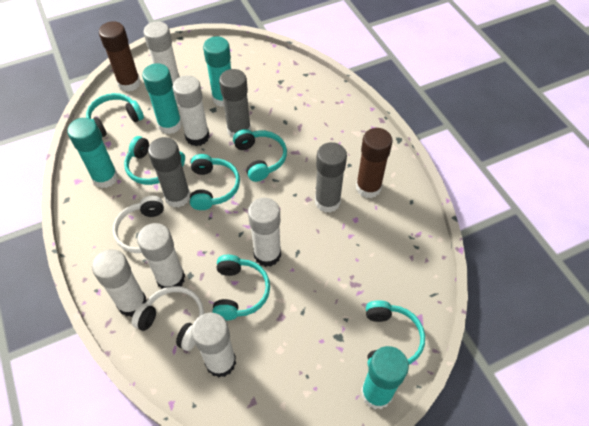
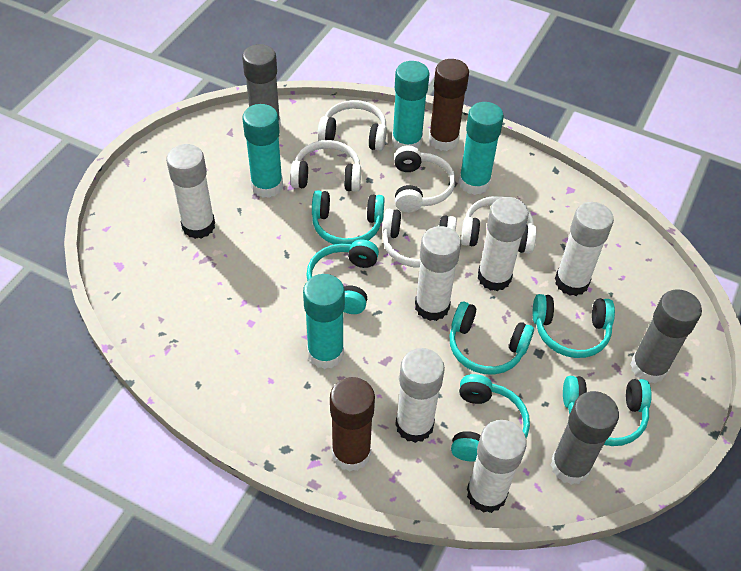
white headphones: 2 -> 5

